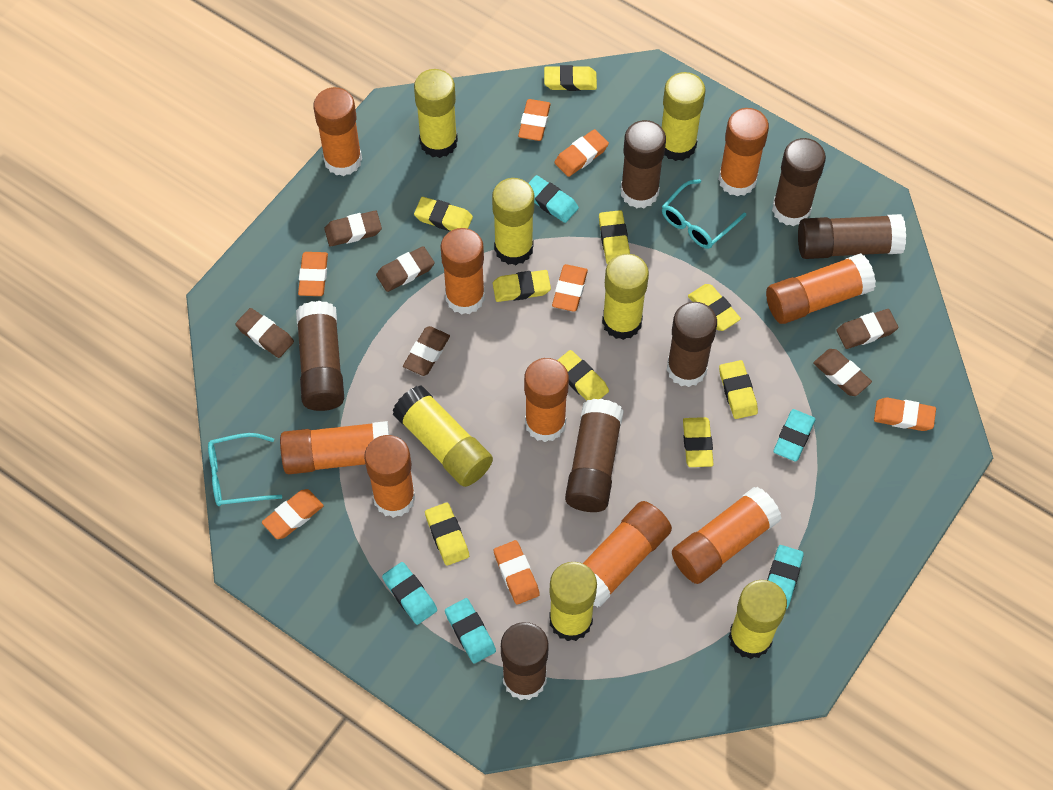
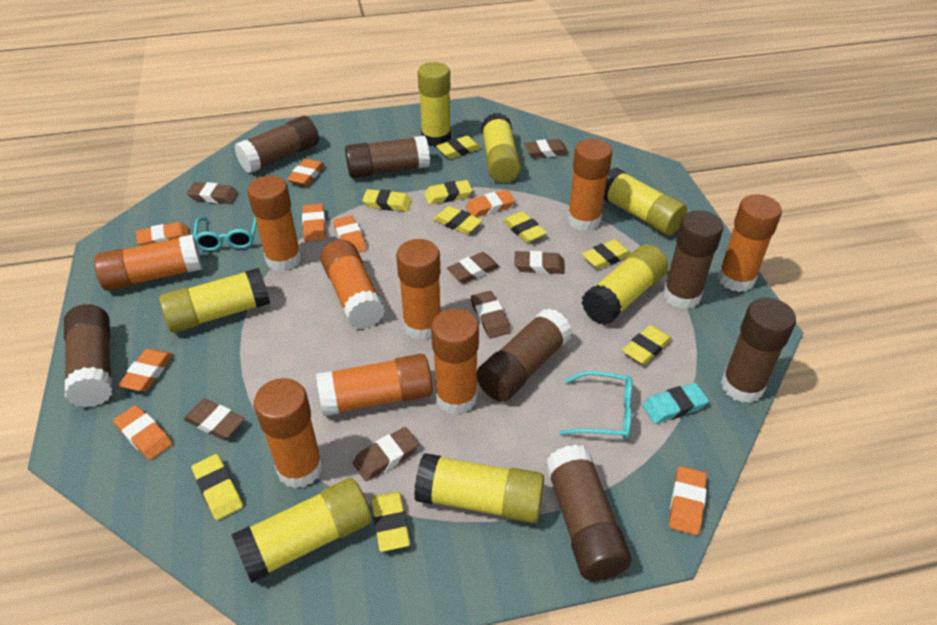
brown eraser: 6 -> 7
orange eraser: 7 -> 8
turquoise eraser: 5 -> 1

